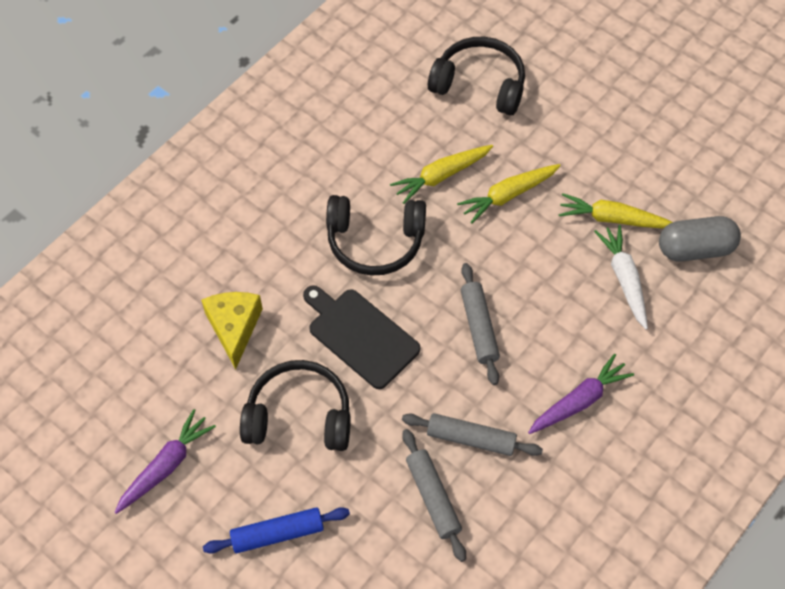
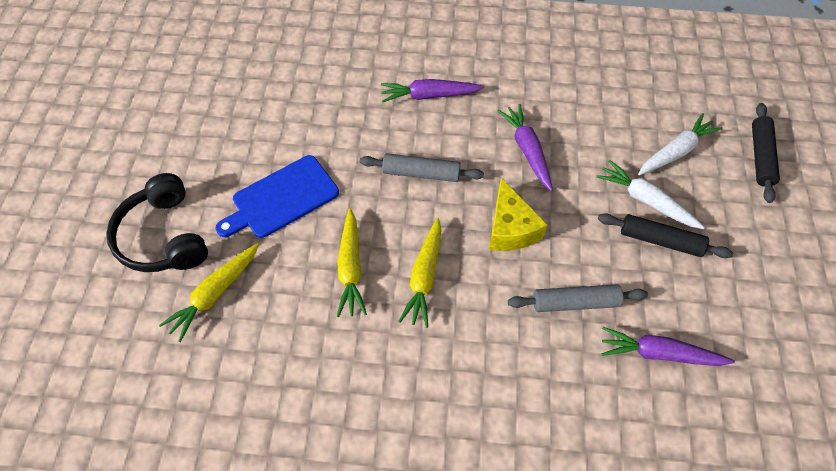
black cutting board: 1 -> 0
black headphones: 3 -> 1
black rolling pin: 0 -> 2
blue cutting board: 0 -> 1
blue rolling pin: 1 -> 0
grey capsule: 1 -> 0
grey rolling pin: 3 -> 2
purple carrot: 2 -> 3
white carrot: 1 -> 2

